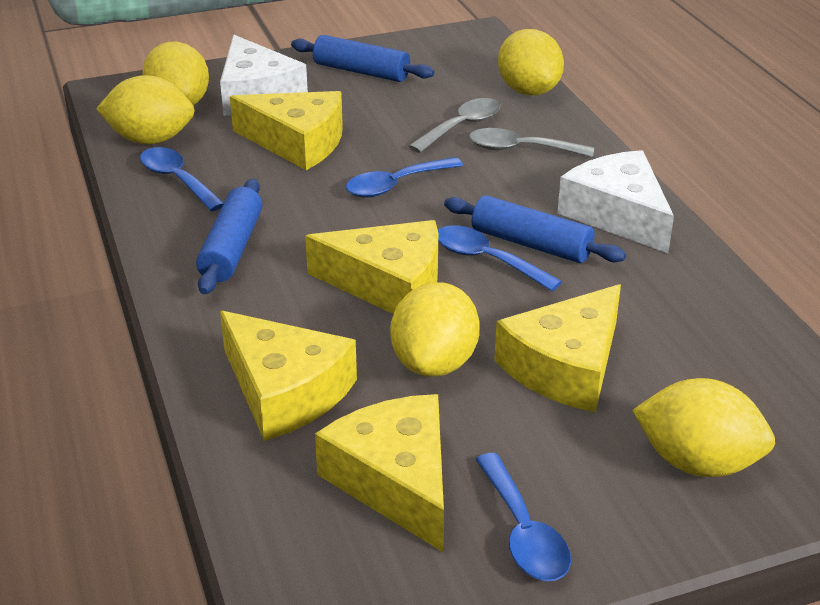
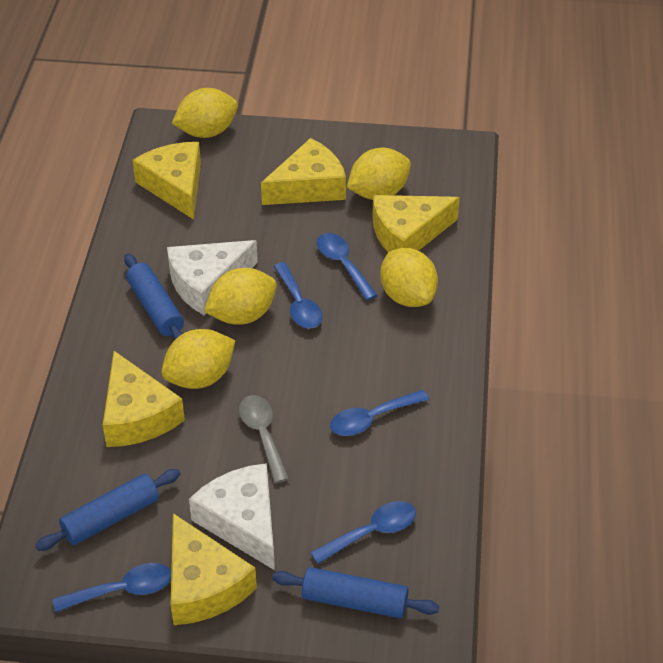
blue spoon: 4 -> 5
grey spoon: 2 -> 1

